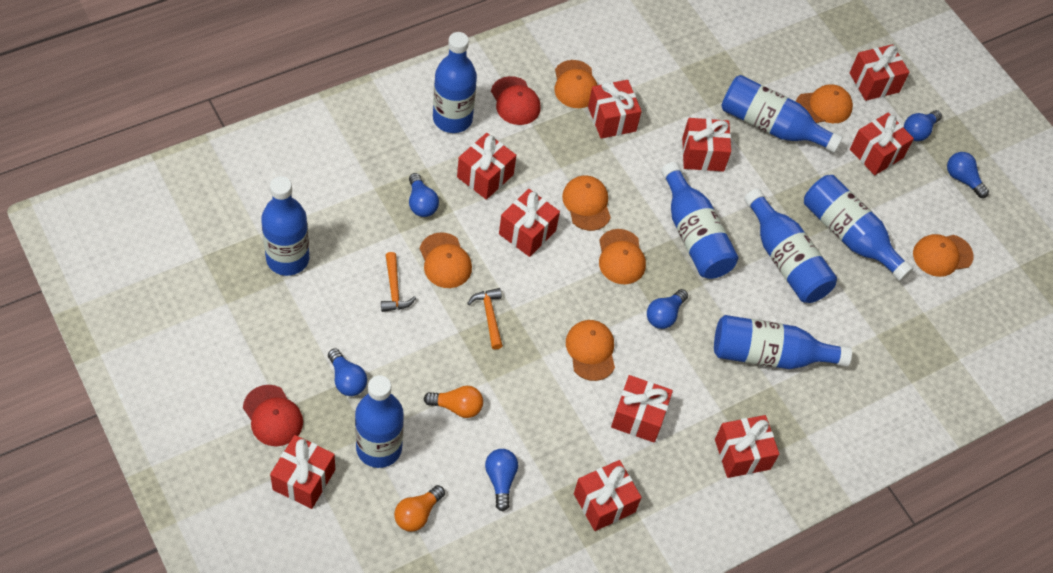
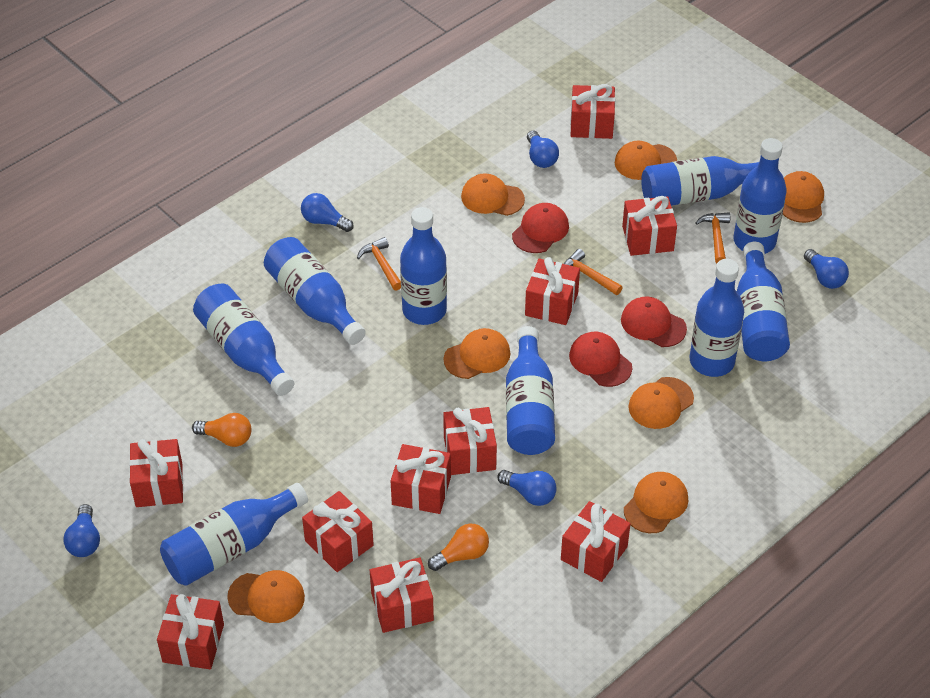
blue bottle: 8 -> 9
blue light bulb: 6 -> 5
orange hammer: 2 -> 3
red cap: 2 -> 3

